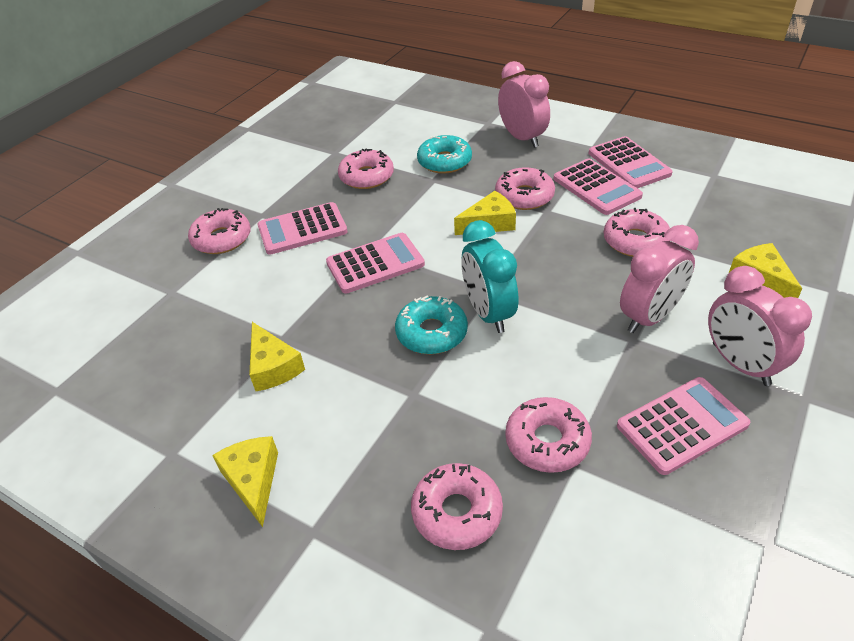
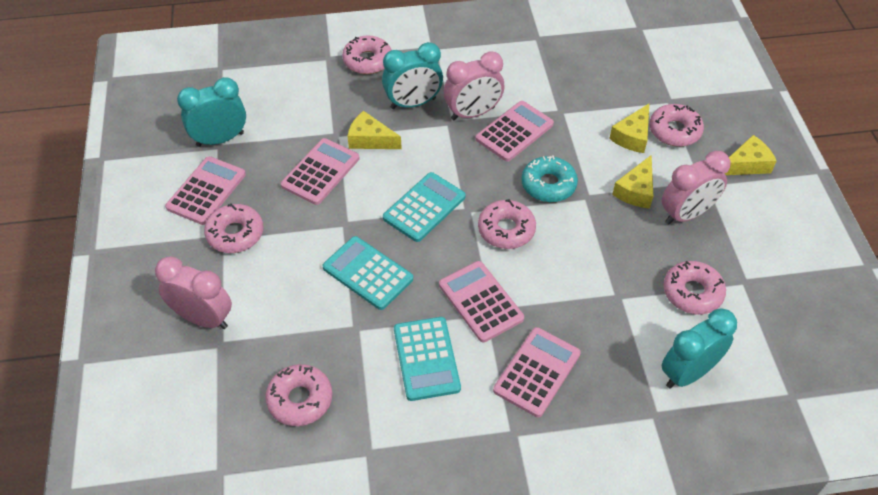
turquoise calculator: 0 -> 3
turquoise clock: 1 -> 3
turquoise donut: 2 -> 1

